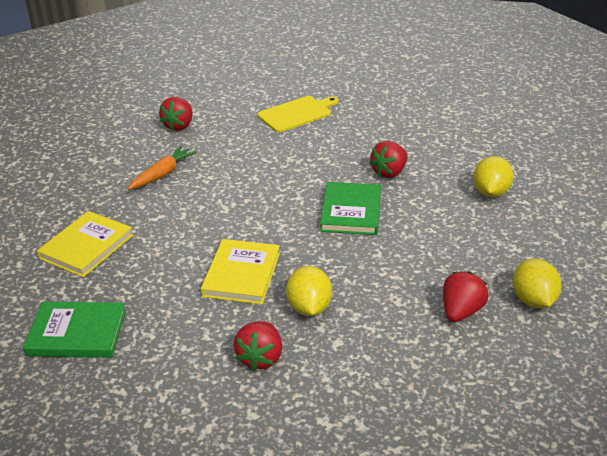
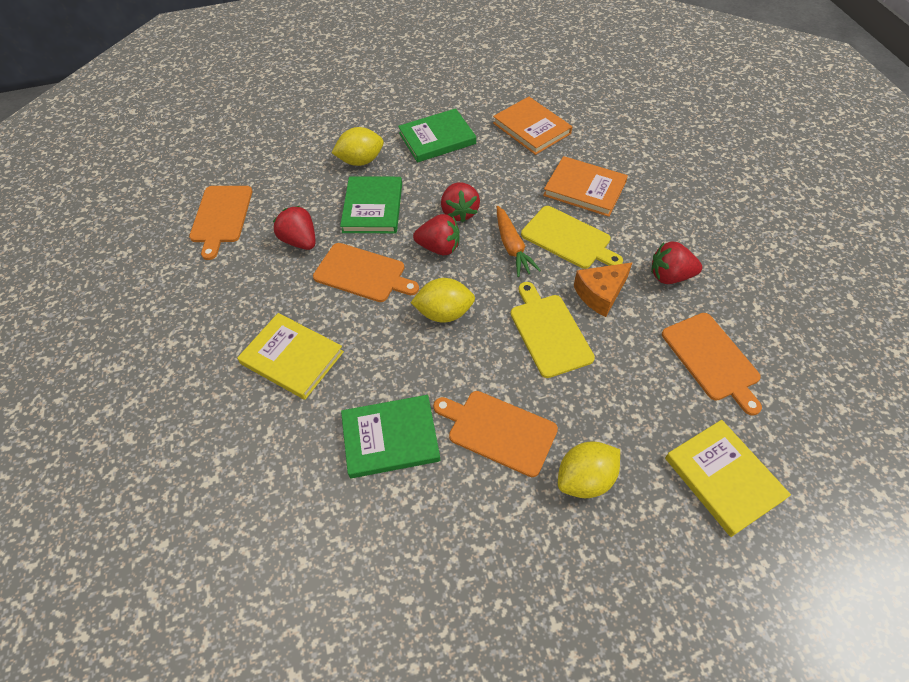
green book: 2 -> 3
orange book: 0 -> 2
orange cheese: 0 -> 1
orange cutting board: 0 -> 4
yellow cutting board: 1 -> 2

